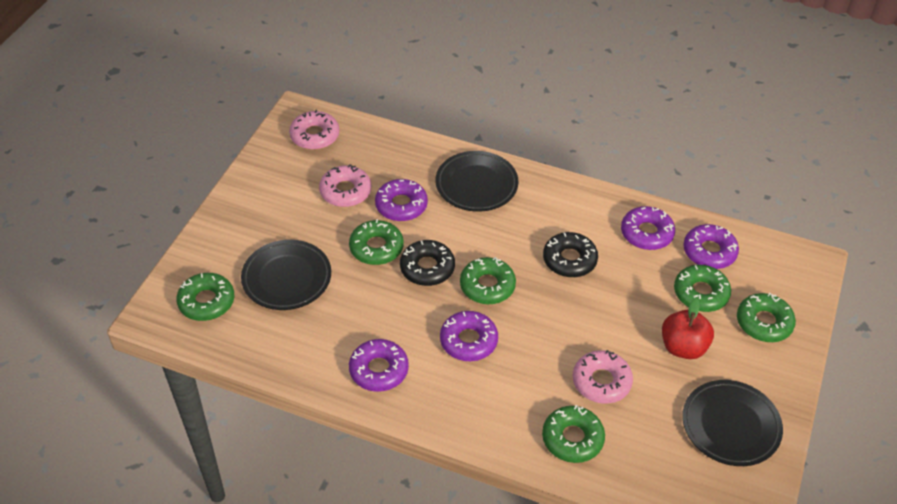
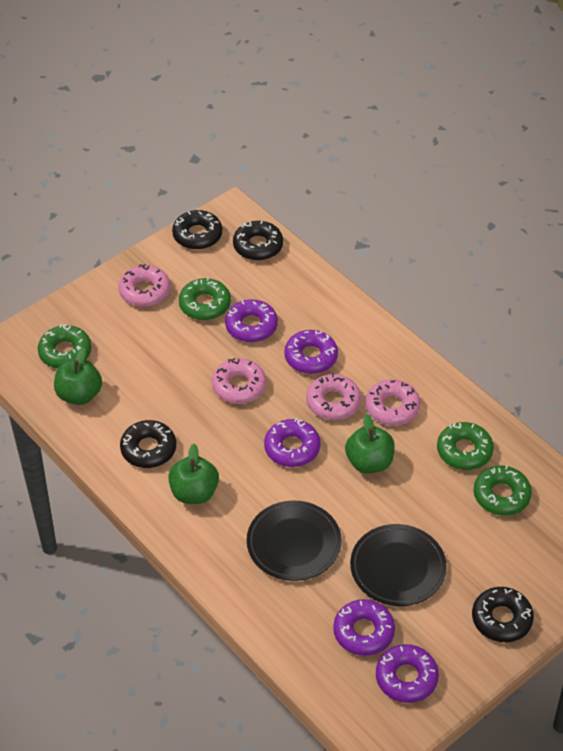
black donut: 2 -> 4
black plate: 3 -> 2
green apple: 0 -> 3
green donut: 6 -> 4
pink donut: 3 -> 4
red apple: 1 -> 0

